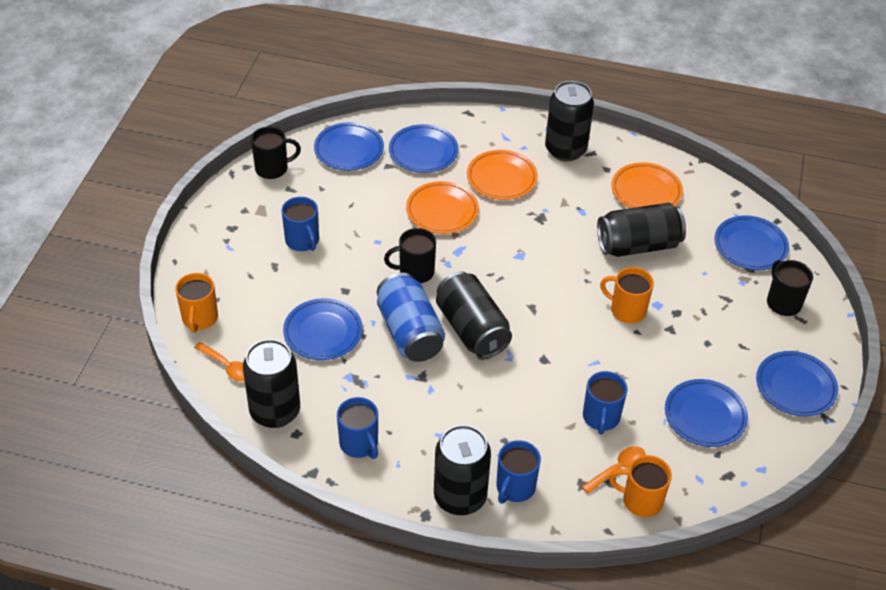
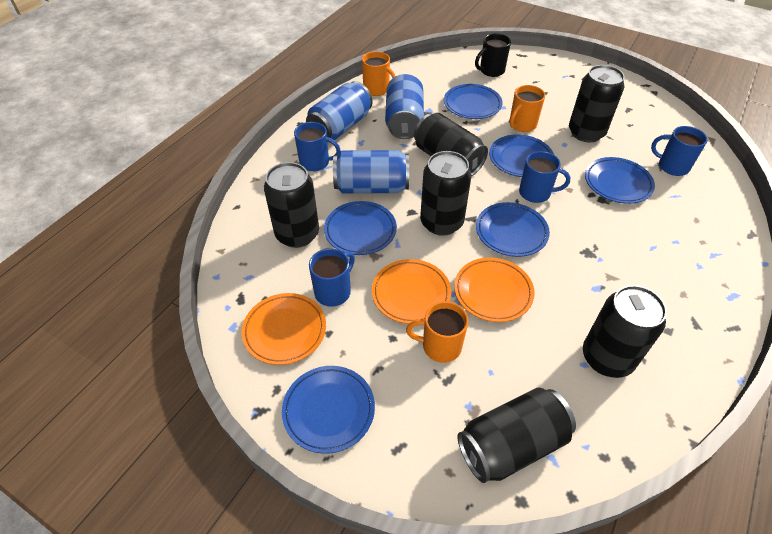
black can: 5 -> 6
black mug: 3 -> 1
blue can: 1 -> 3
orange spoon: 2 -> 0

